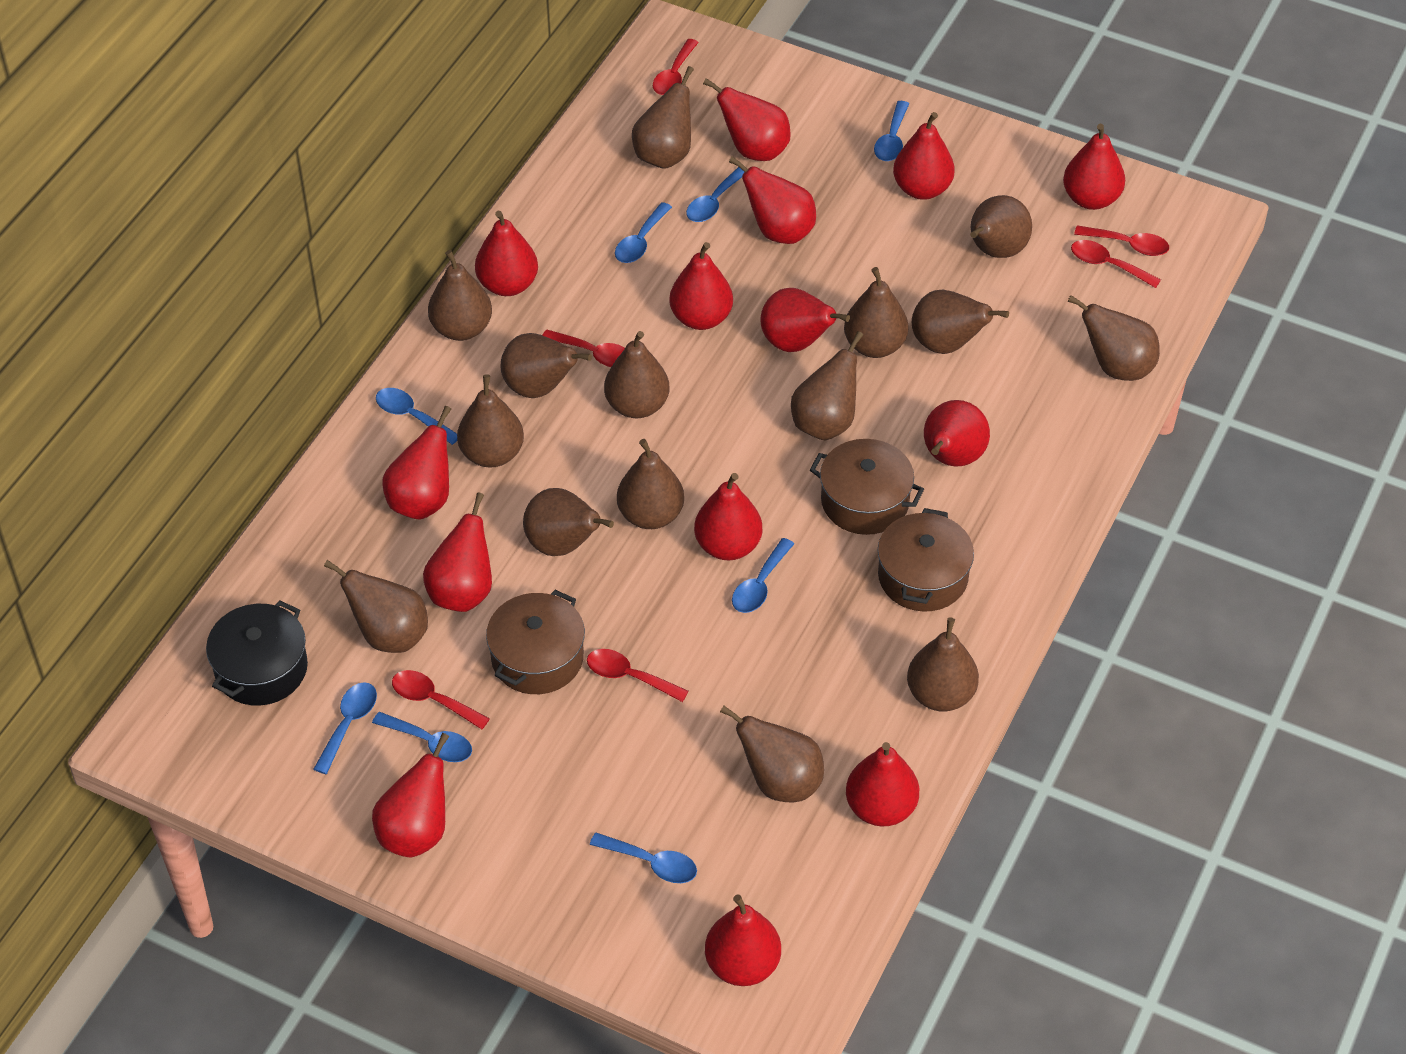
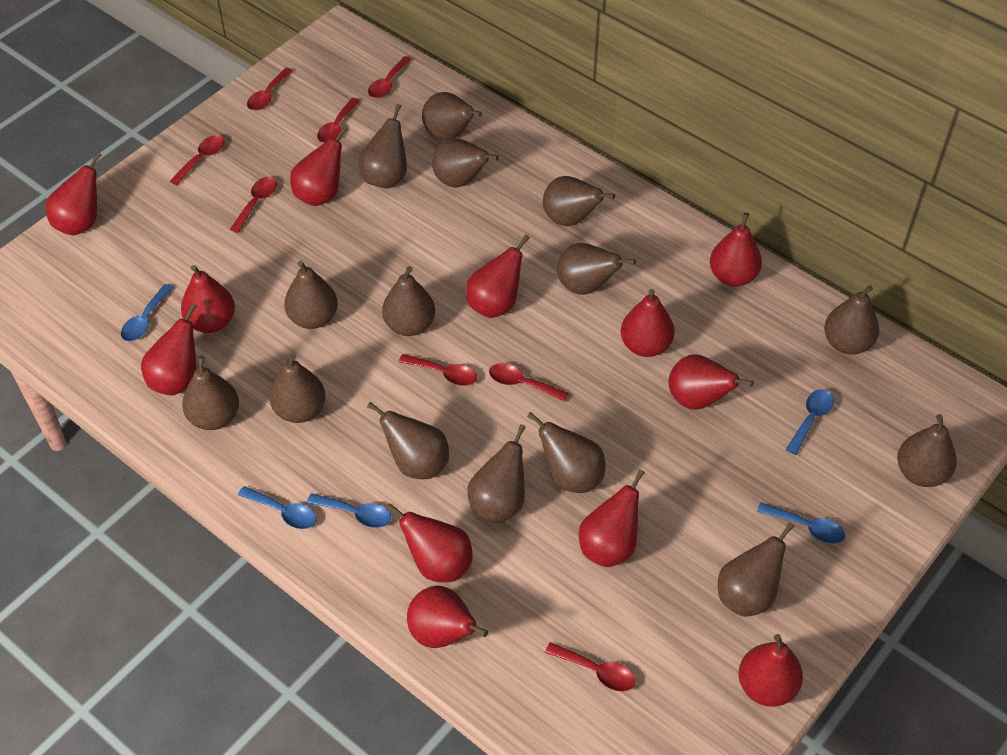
black pot: 1 -> 0
blue spoon: 8 -> 5
brown pot: 3 -> 0
red pear: 14 -> 12
red spoon: 6 -> 8

